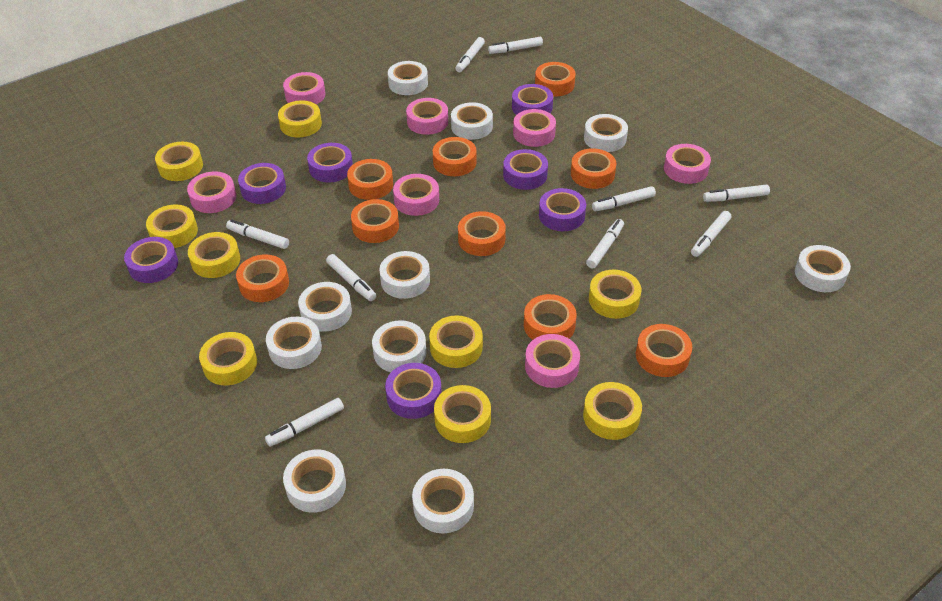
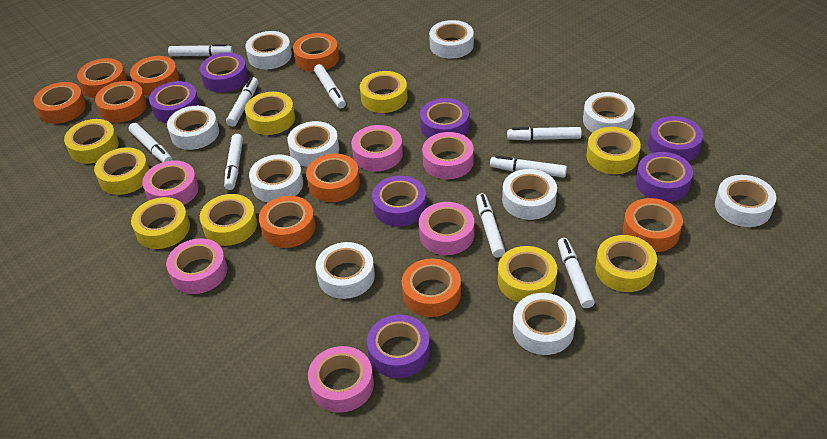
pink tape: 7 -> 6

